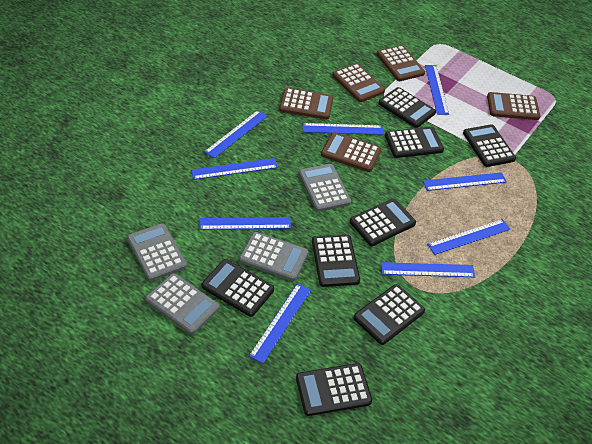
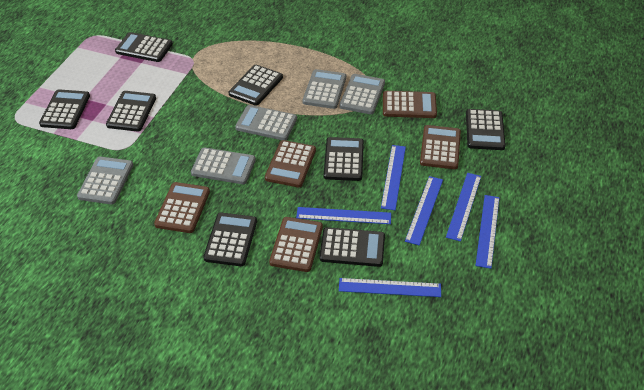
blue ruler: 9 -> 6
grey calculator: 4 -> 5

